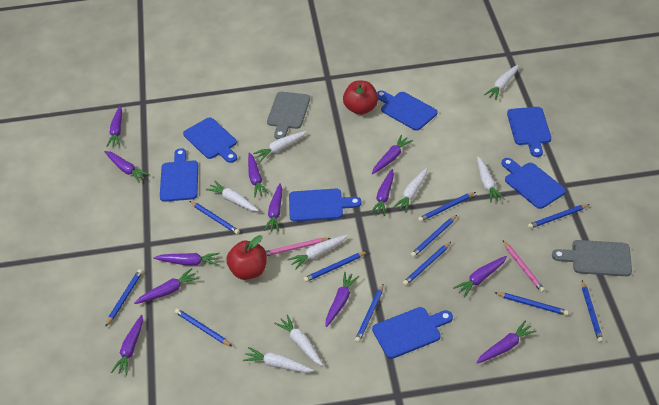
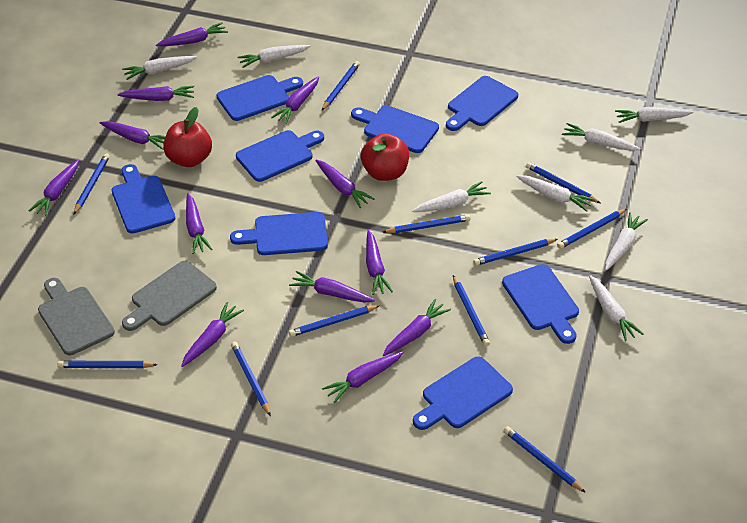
blue cutting board: 7 -> 8
pink pencil: 2 -> 0

